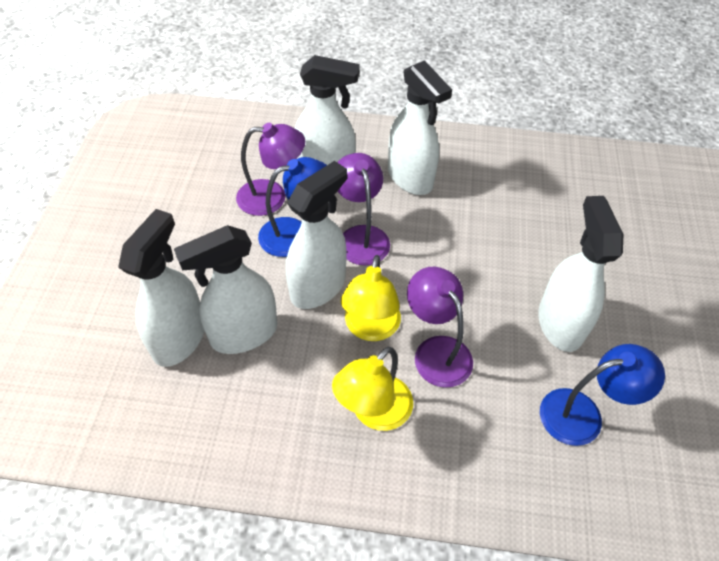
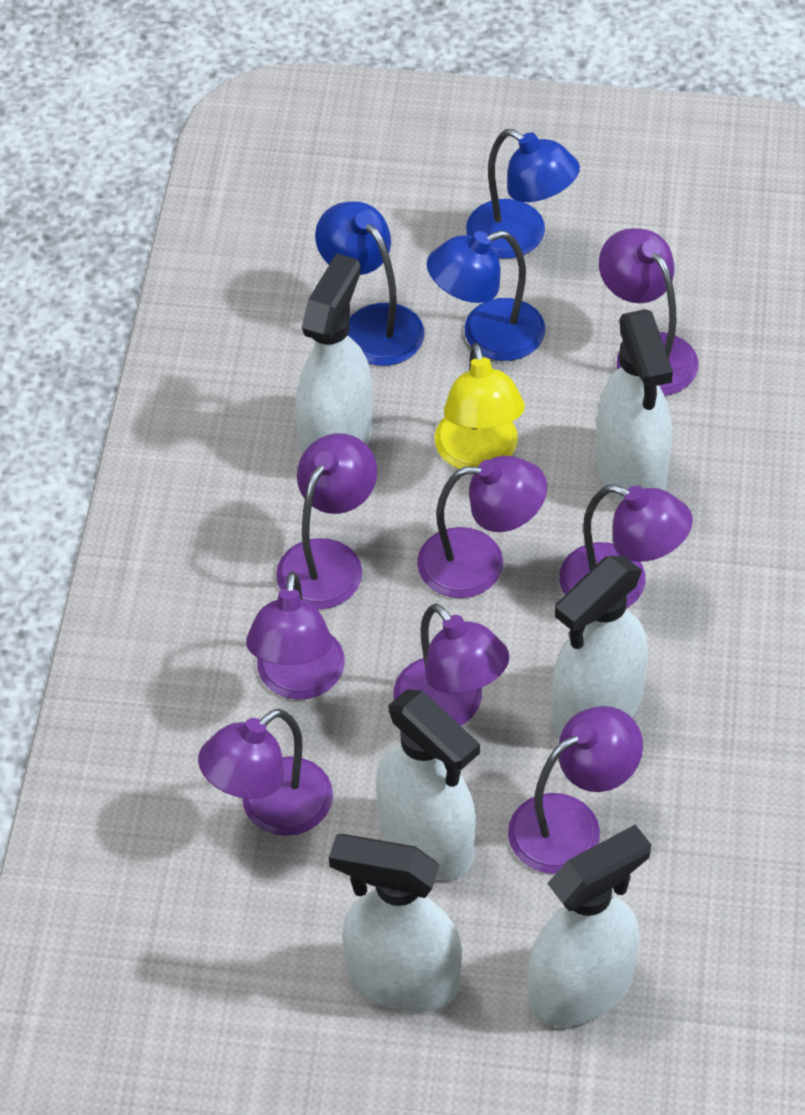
blue lamp: 2 -> 3
purple lamp: 3 -> 8
yellow lamp: 2 -> 1

